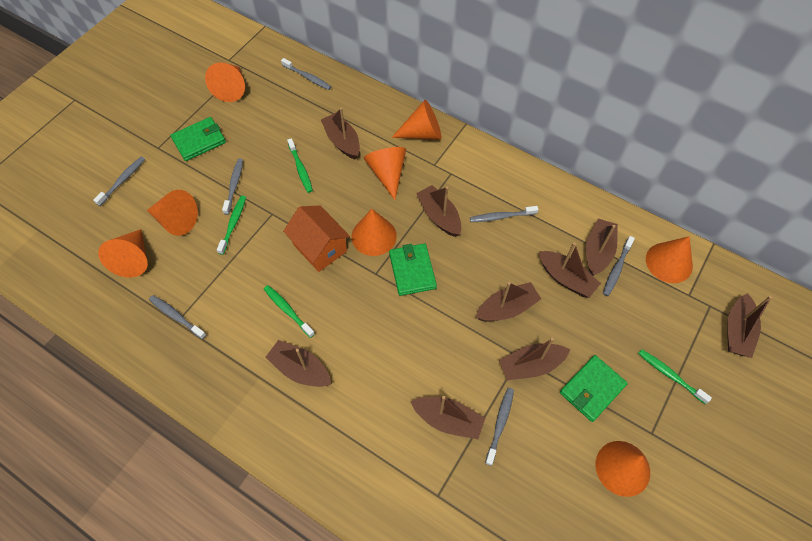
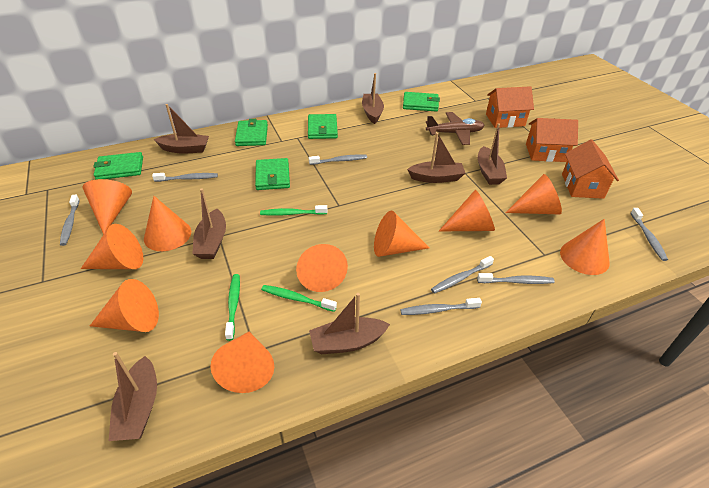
brown boat: 9 -> 7
brown plane: 0 -> 1
green toothbrush: 4 -> 3
green wallet: 3 -> 5
orange cone: 8 -> 10
orange house: 1 -> 3

